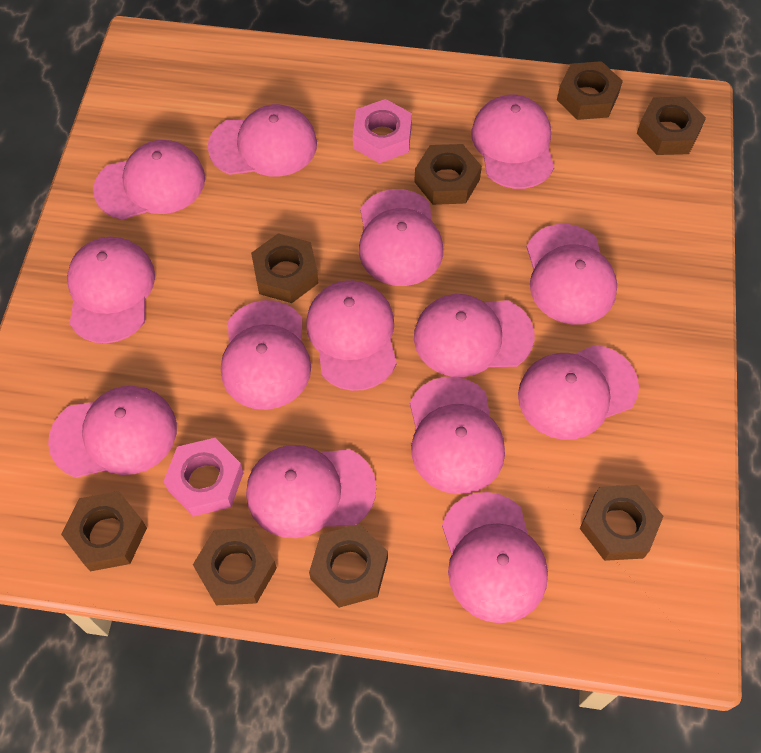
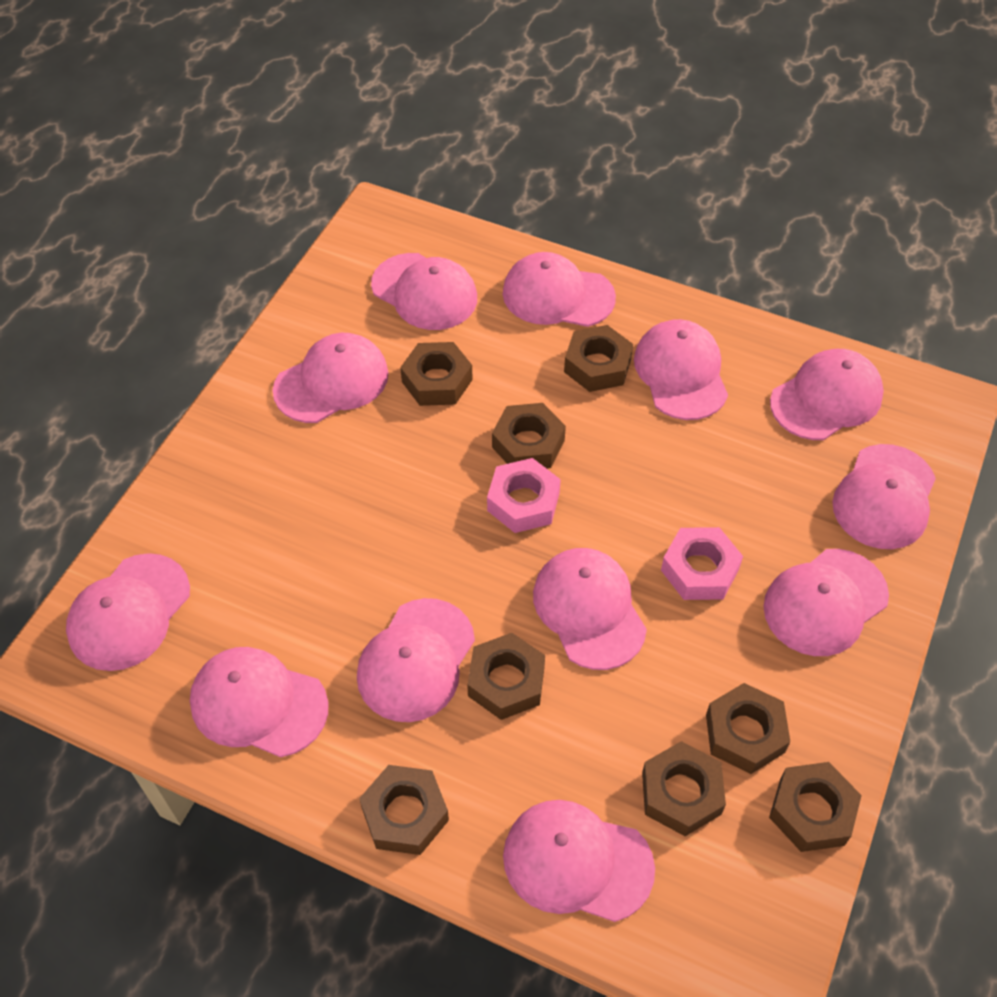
pink cap: 14 -> 12

